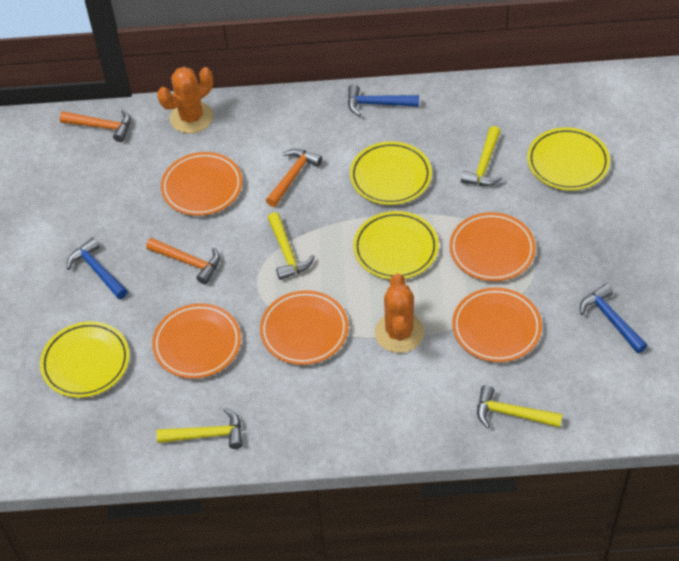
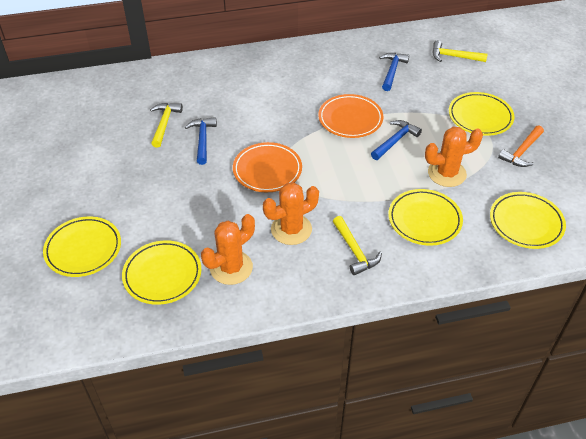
orange cactus: 2 -> 3
orange hammer: 3 -> 1
orange plate: 5 -> 2
yellow hammer: 4 -> 3
yellow plate: 4 -> 5

